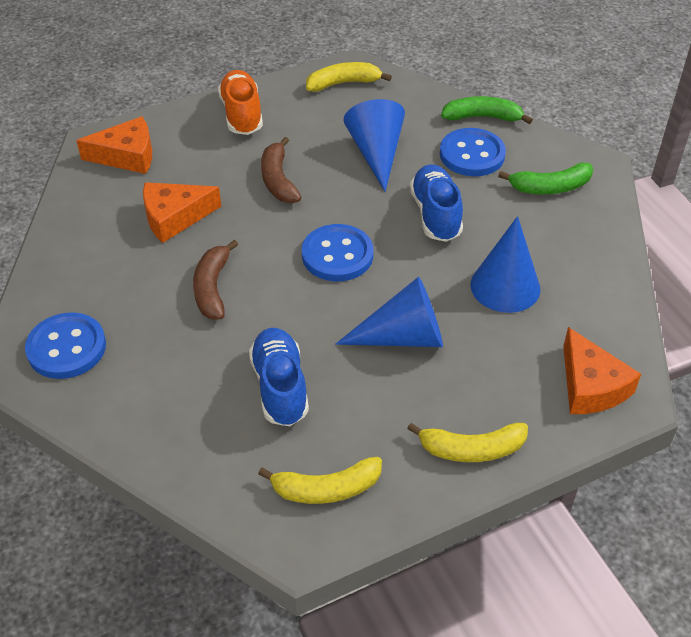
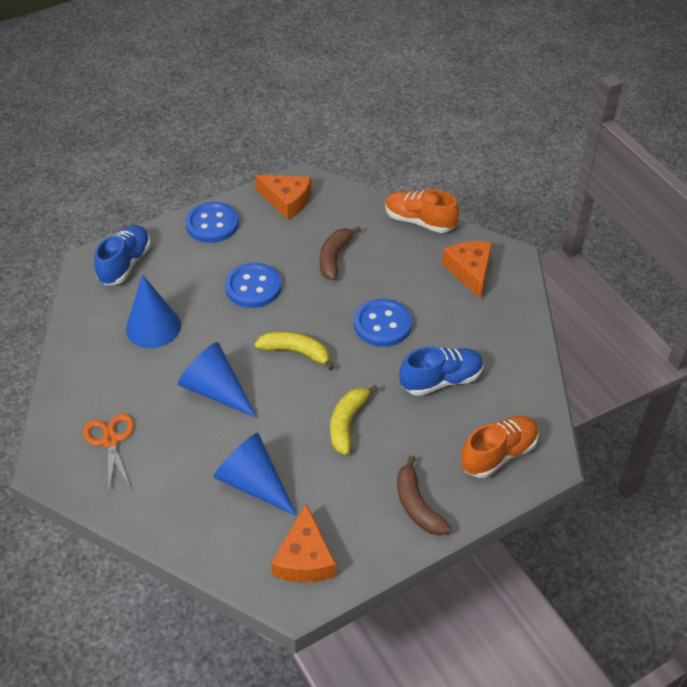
green banana: 2 -> 0
orange scissors: 0 -> 1
orange shoe: 1 -> 2
yellow banana: 3 -> 2

